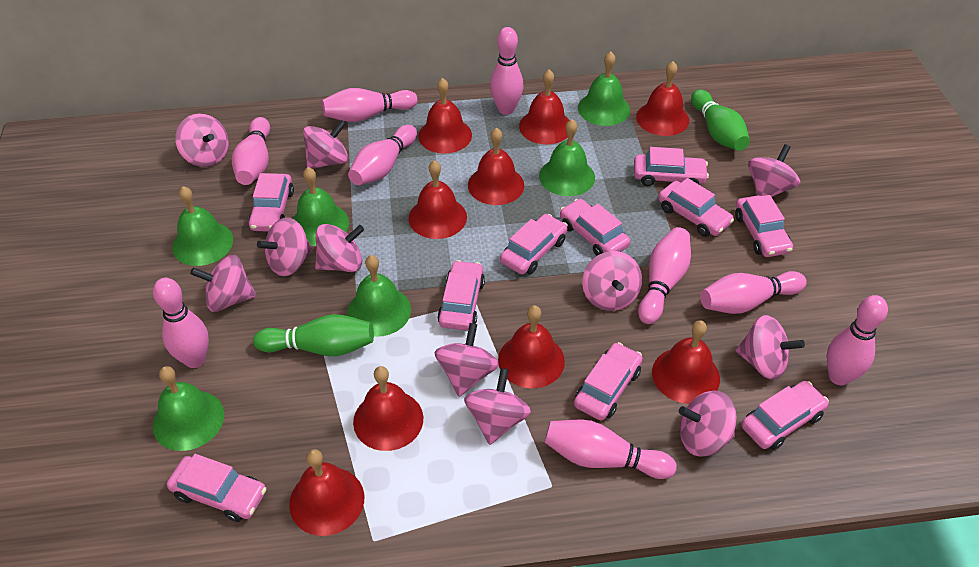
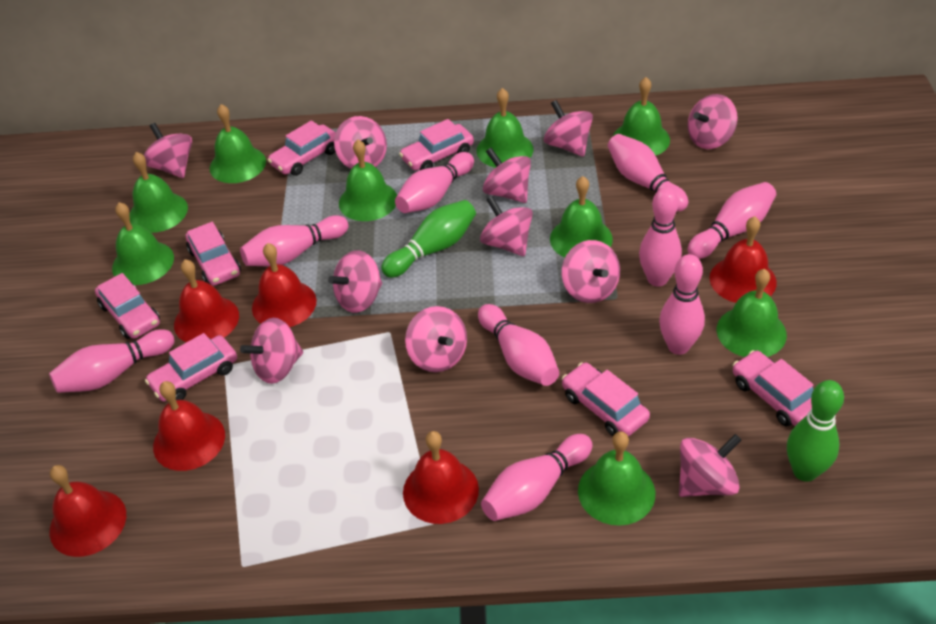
green bell: 6 -> 9
pink car: 10 -> 7
red bell: 9 -> 6

